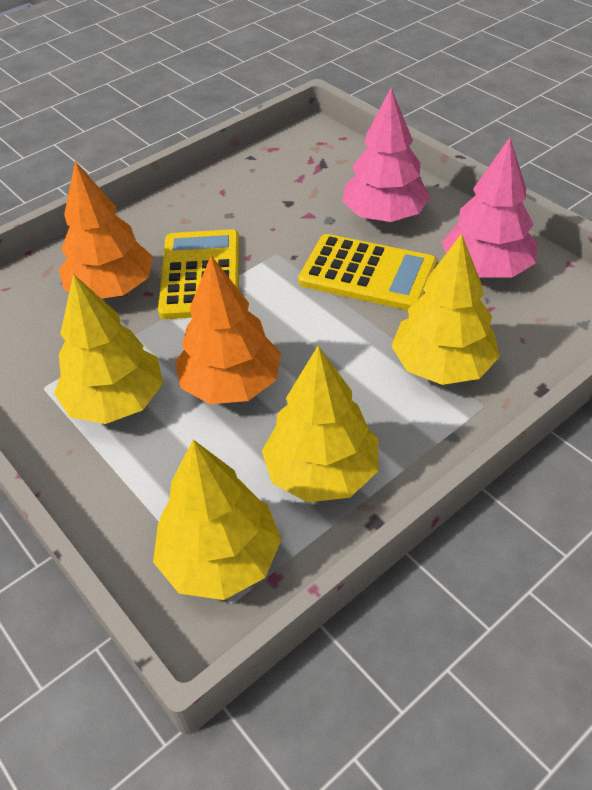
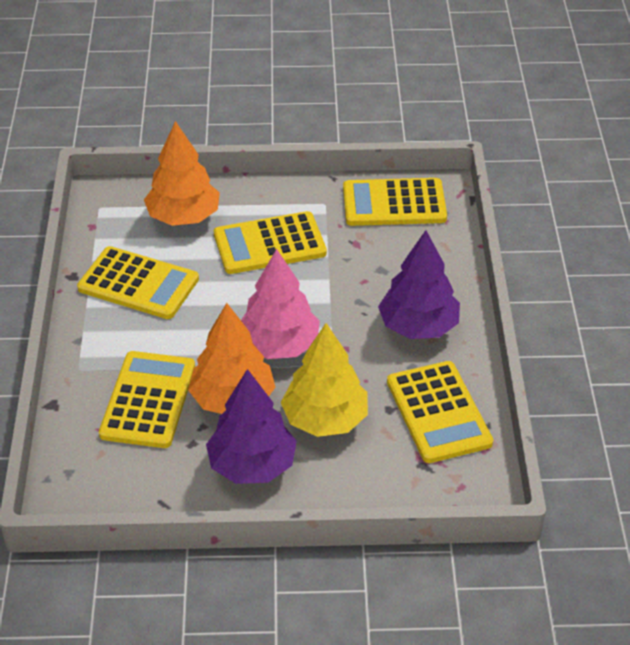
pink tree: 2 -> 1
purple tree: 0 -> 2
yellow calculator: 2 -> 5
yellow tree: 4 -> 1

